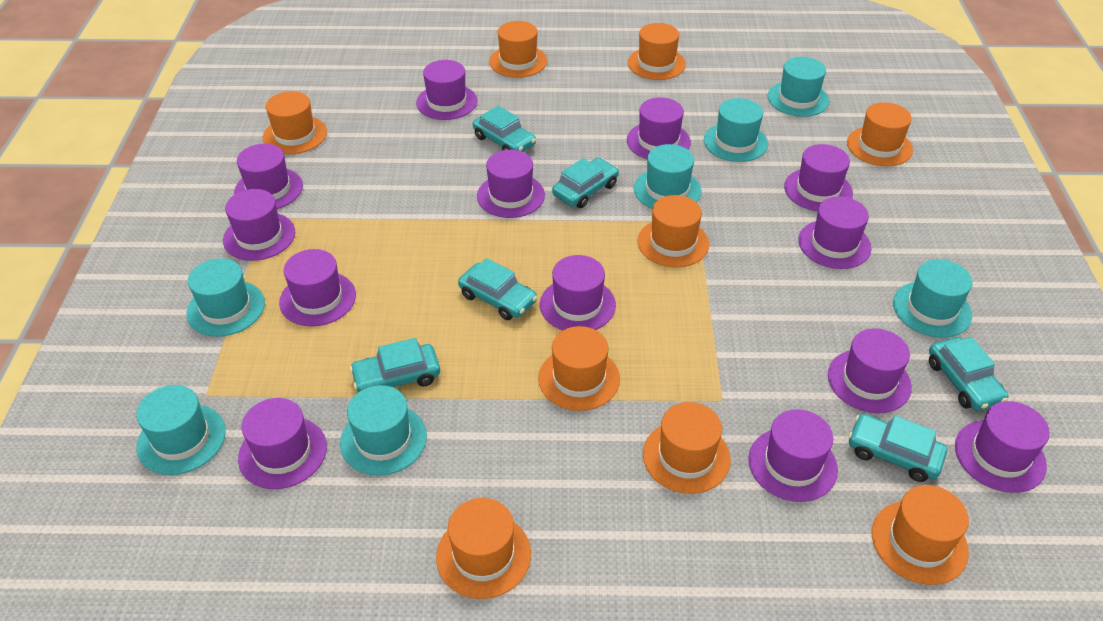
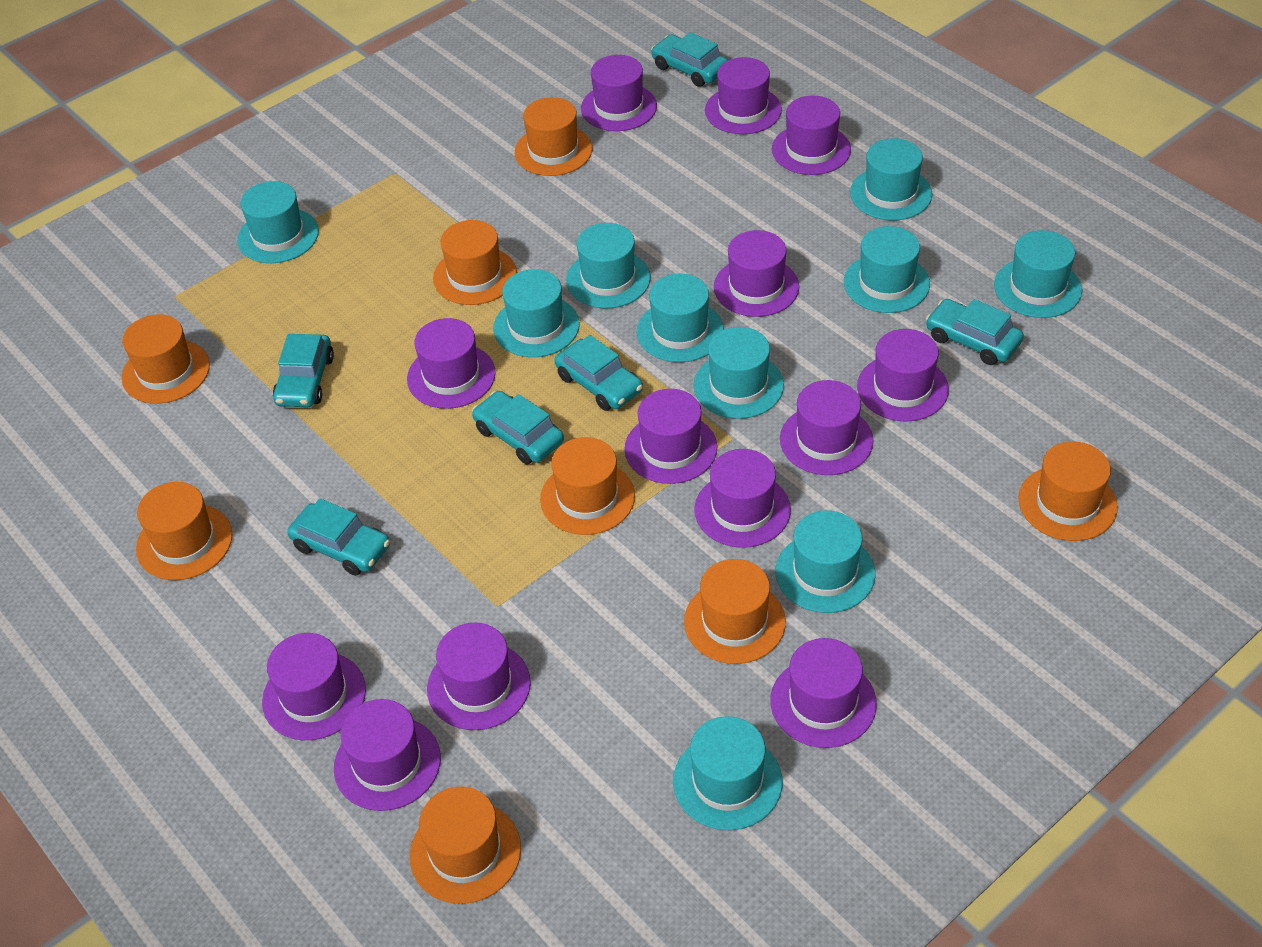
orange hat: 9 -> 8
turquoise hat: 7 -> 10

